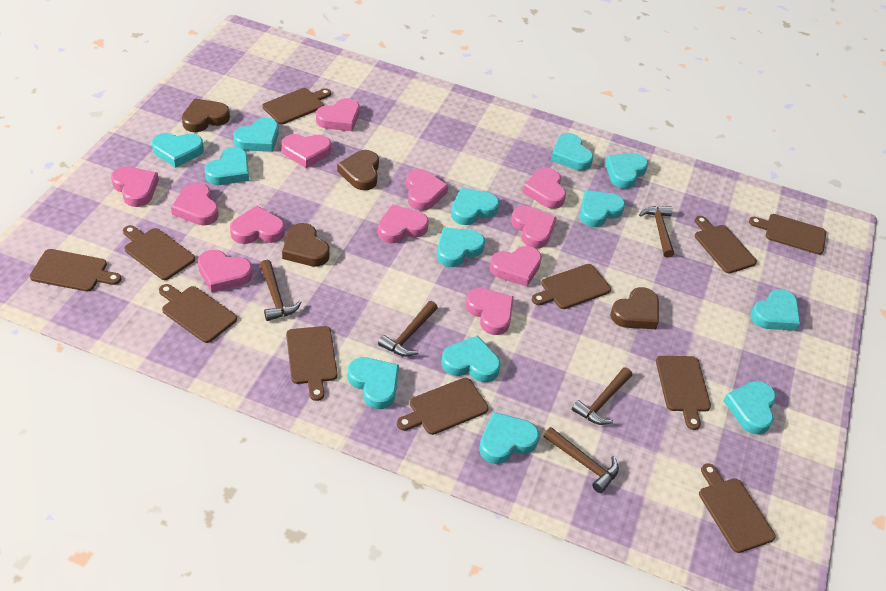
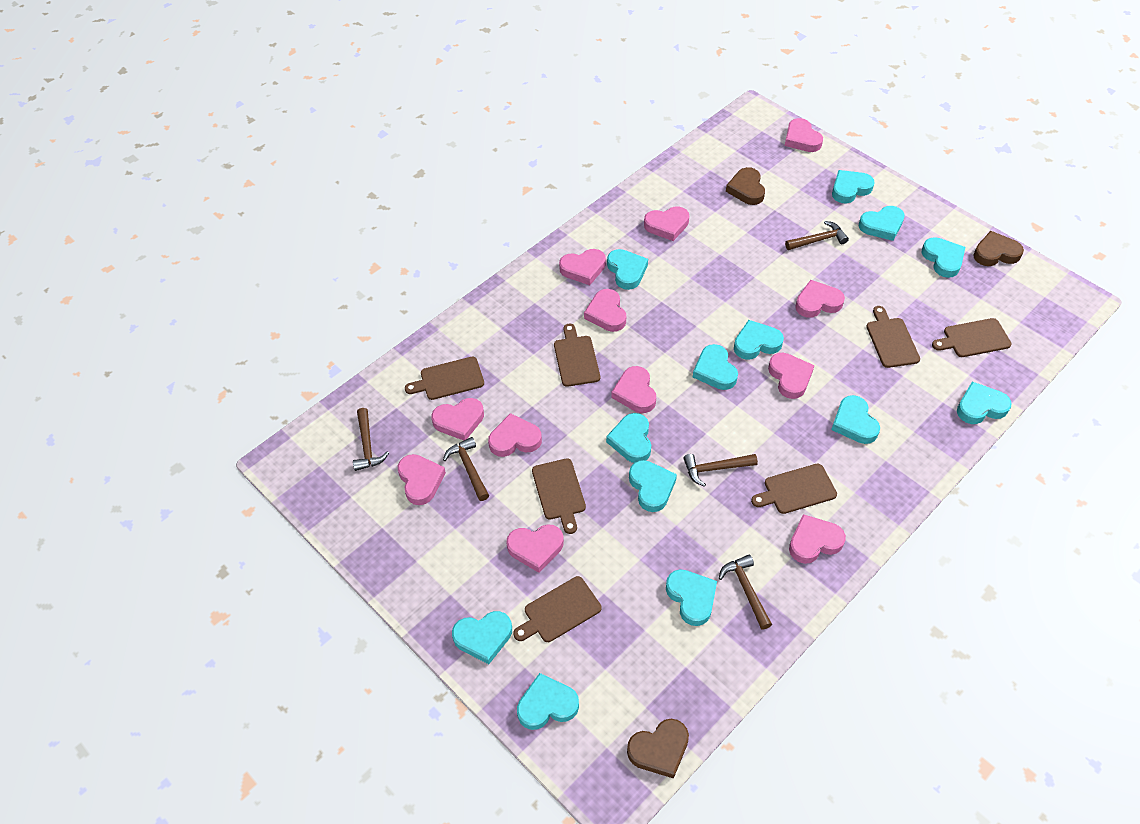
brown cutting board: 11 -> 7
brown heart: 4 -> 3

